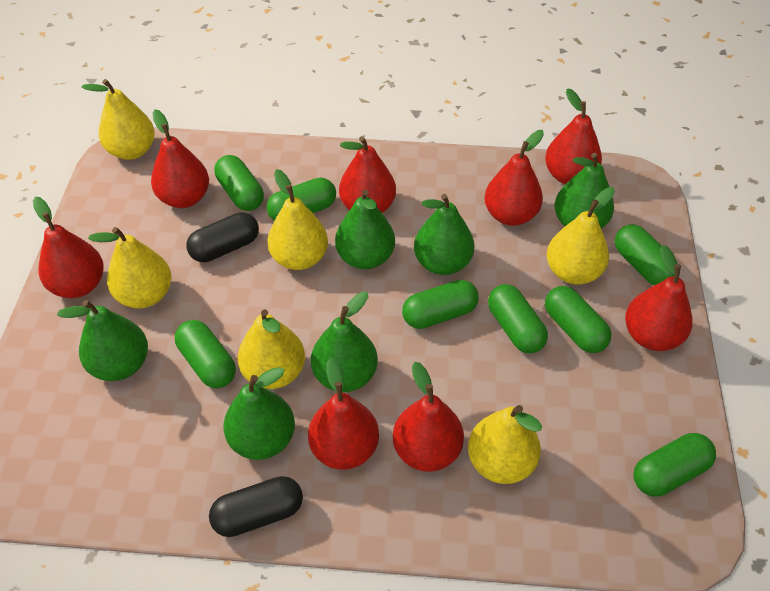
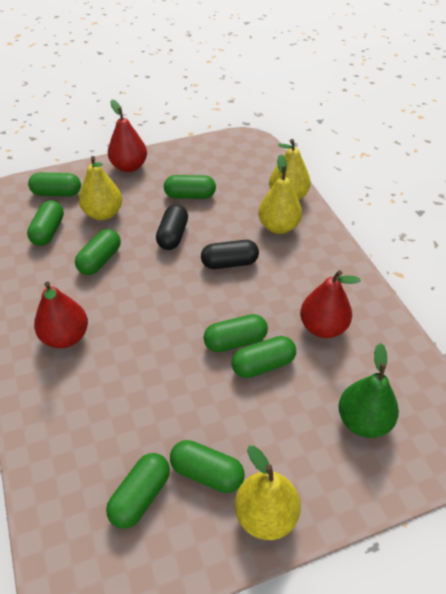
green pear: 6 -> 1
red pear: 8 -> 3
yellow pear: 6 -> 4

